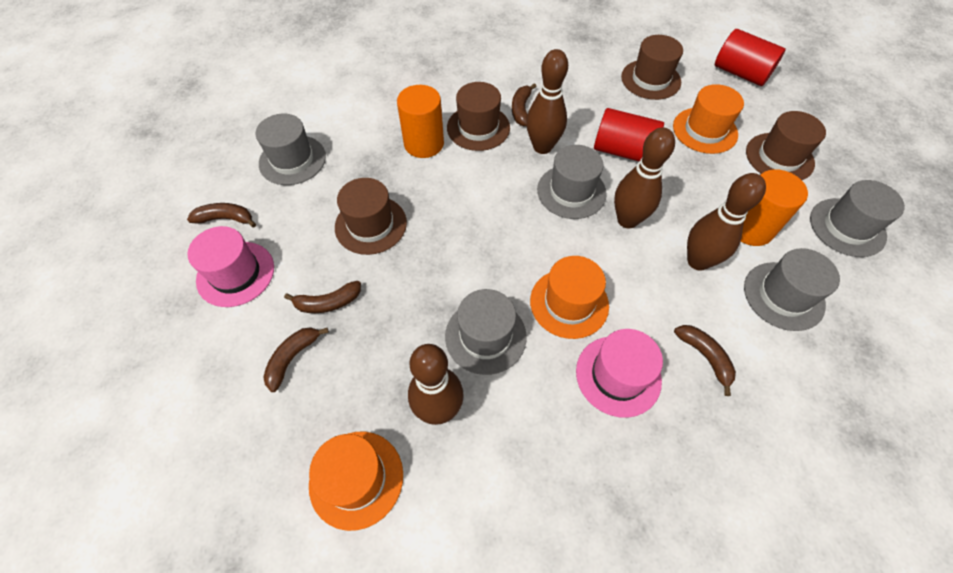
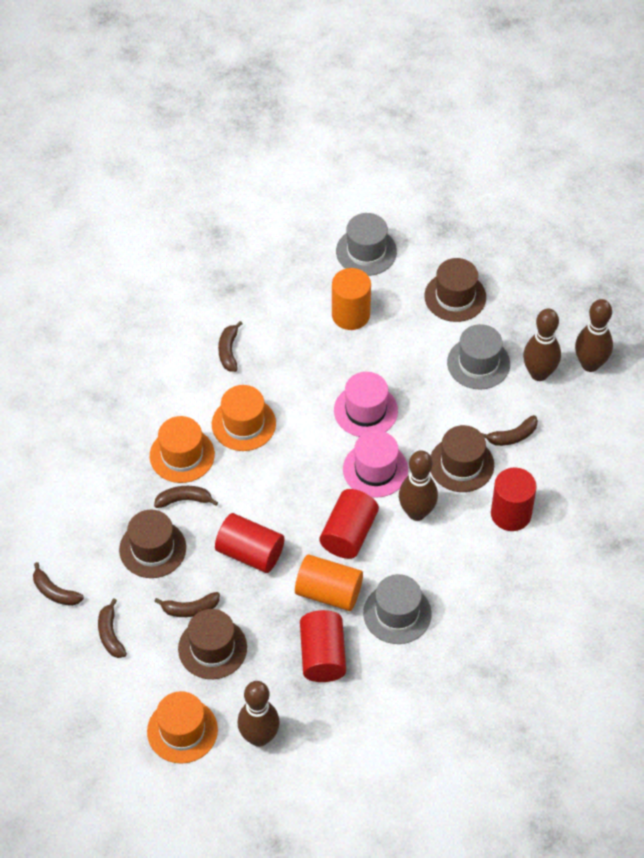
brown banana: 5 -> 6
grey hat: 5 -> 3
red cylinder: 2 -> 4

